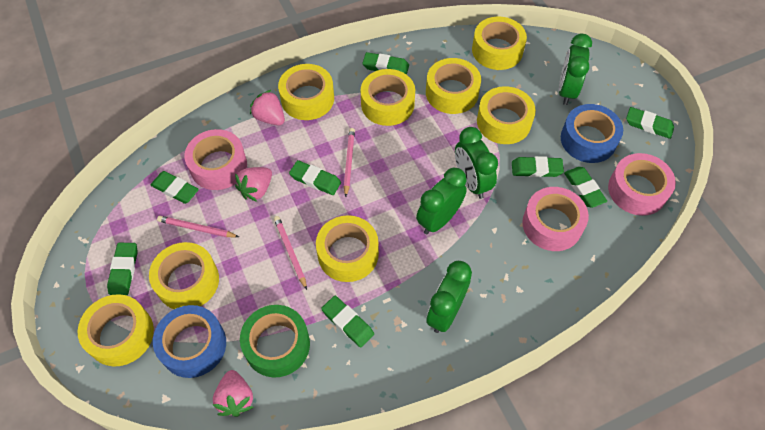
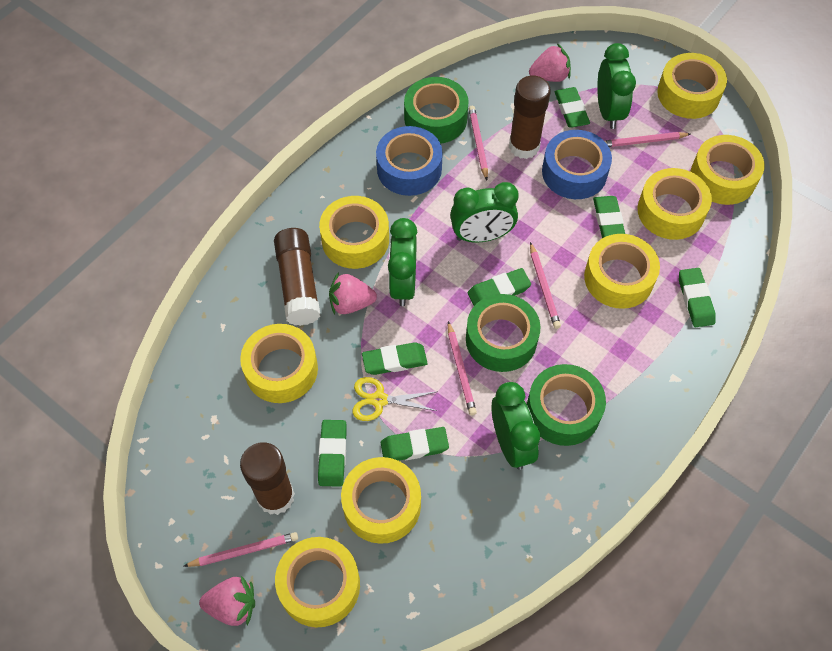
brown glue stick: 0 -> 3
green eraser: 8 -> 7
green tape: 1 -> 3
pink pencil: 3 -> 5
pink tape: 3 -> 0
yellow scissors: 0 -> 1

